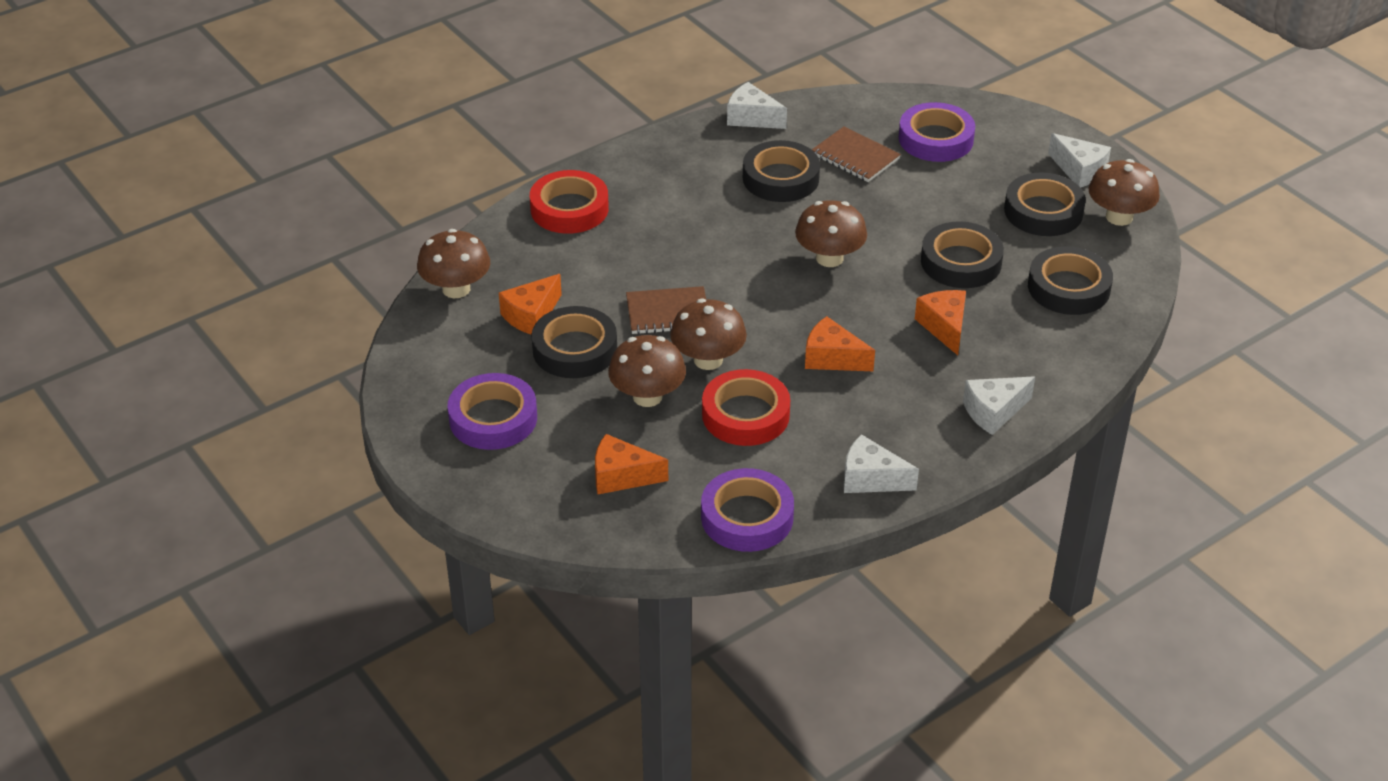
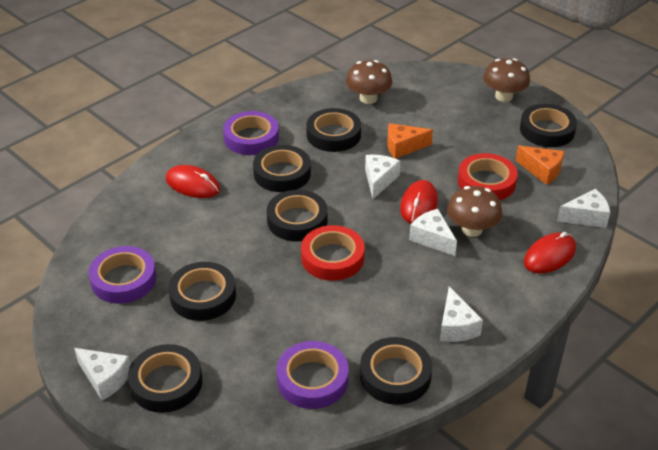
black tape: 5 -> 7
brown mushroom: 5 -> 3
brown notebook: 2 -> 0
orange cheese: 4 -> 2
red mouse: 0 -> 3
white cheese: 4 -> 5

